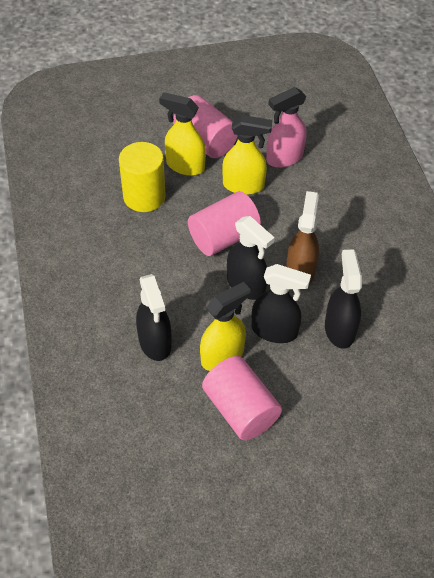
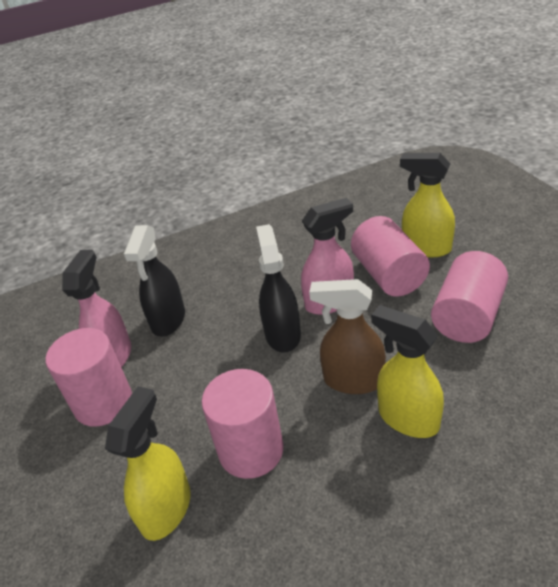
black spray bottle: 4 -> 2
pink cylinder: 3 -> 4
pink spray bottle: 1 -> 2
yellow cylinder: 1 -> 0

